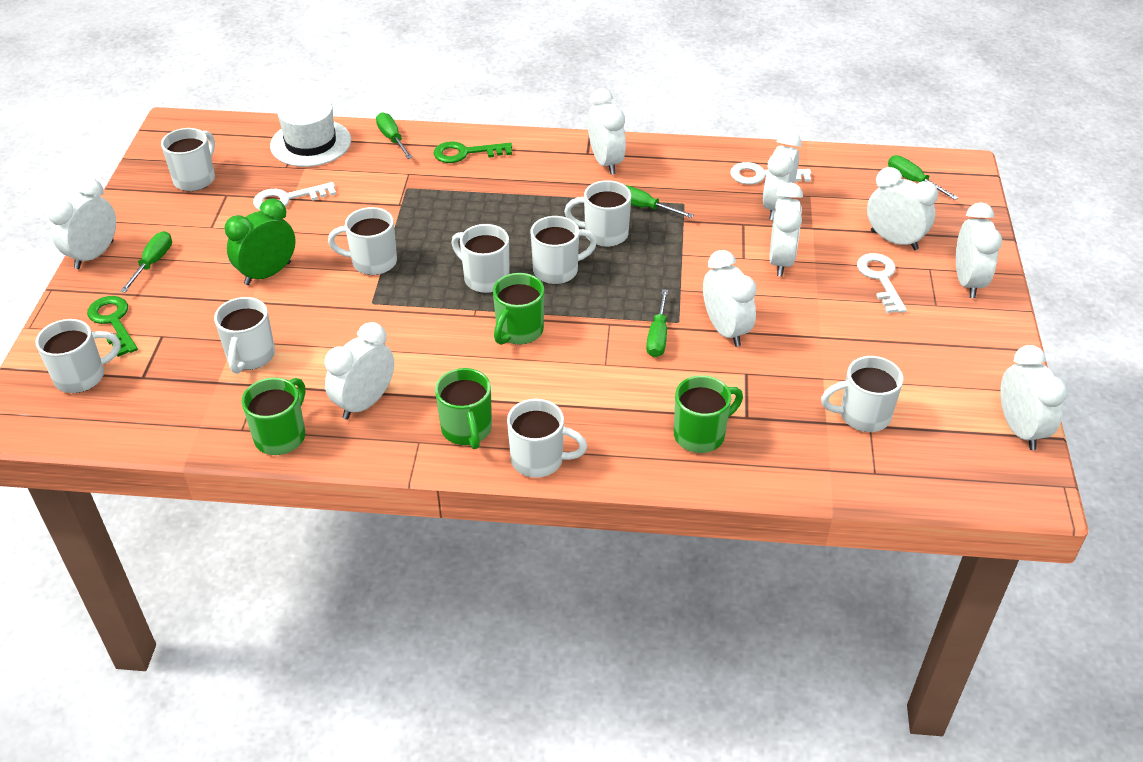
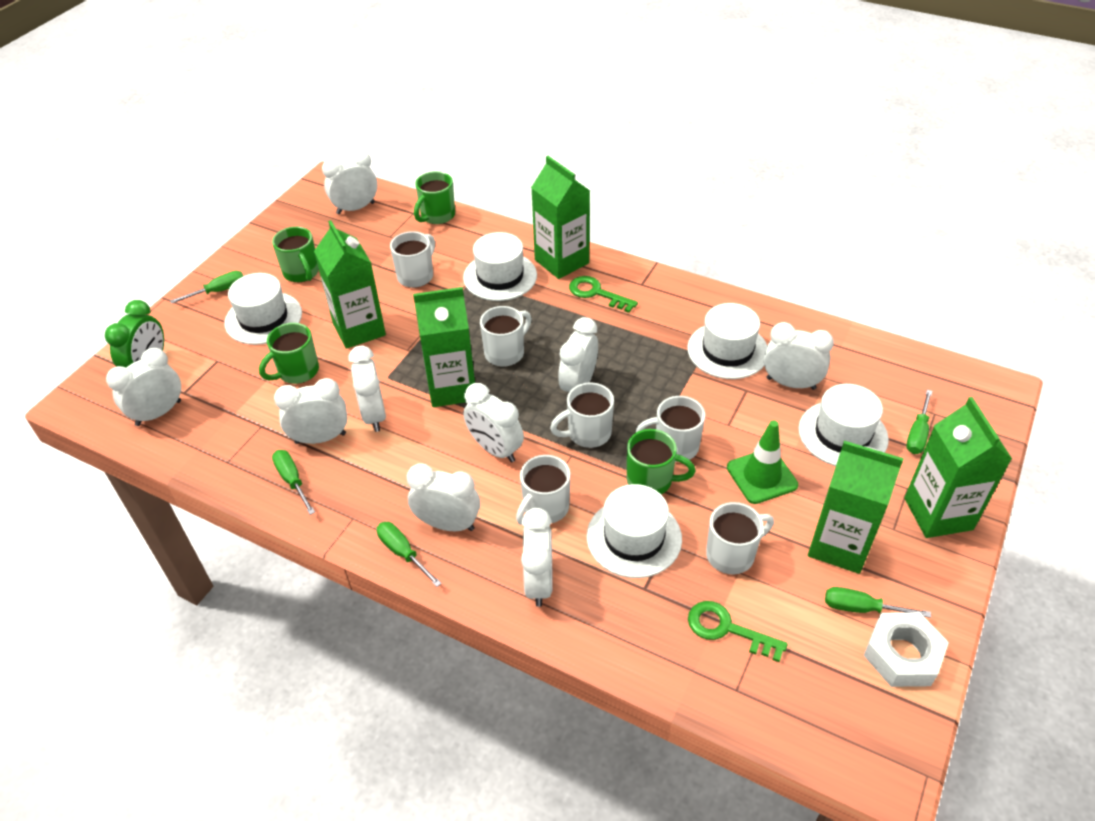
green carton: 0 -> 5
green traffic cone: 0 -> 1
white hat: 1 -> 5
white key: 3 -> 0
white mug: 9 -> 6
white nut: 0 -> 1

